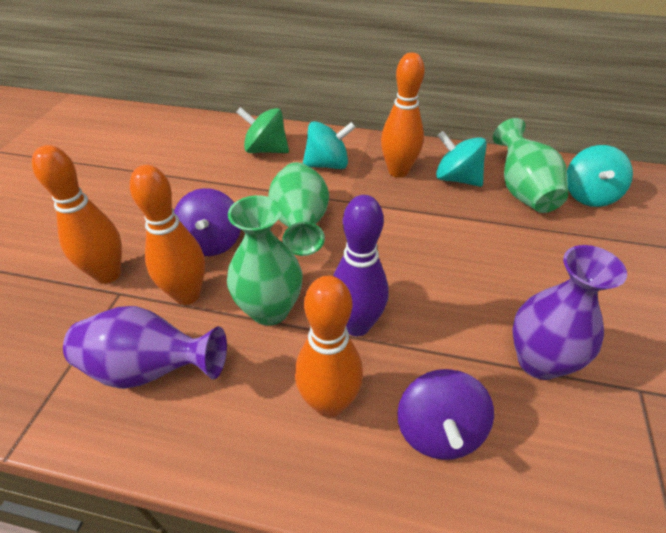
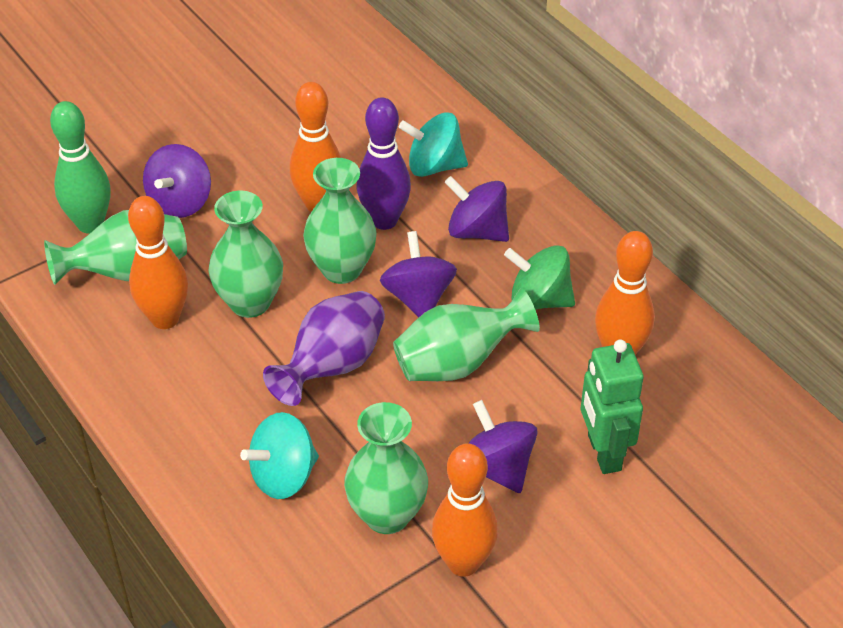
green bowling pin: 0 -> 1
green robot: 0 -> 1
green vase: 3 -> 5
purple spinning top: 2 -> 4
purple vase: 2 -> 1
turquoise spinning top: 3 -> 2

